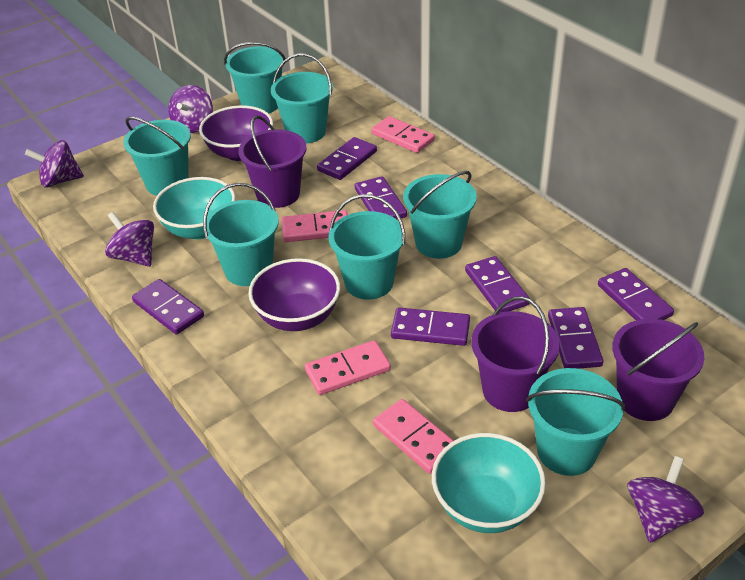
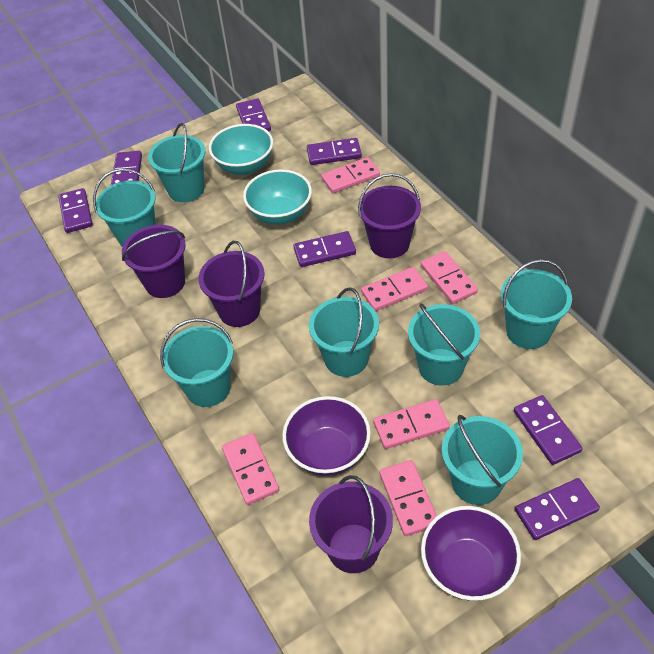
pink domino: 4 -> 6
purple bucket: 3 -> 4
purple spinning top: 4 -> 0

